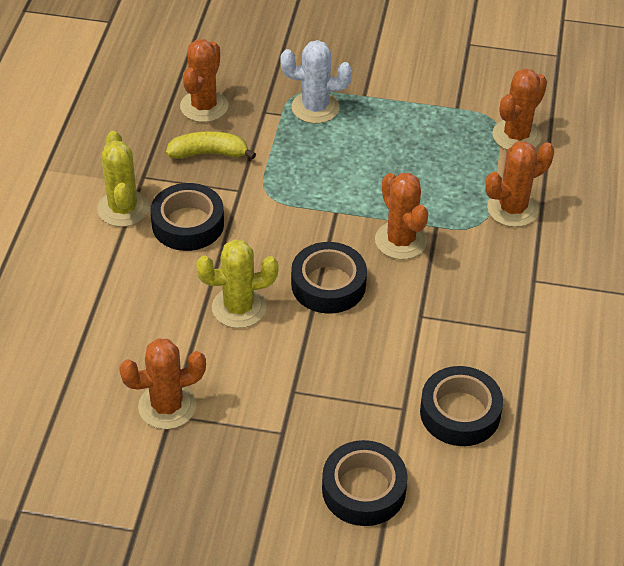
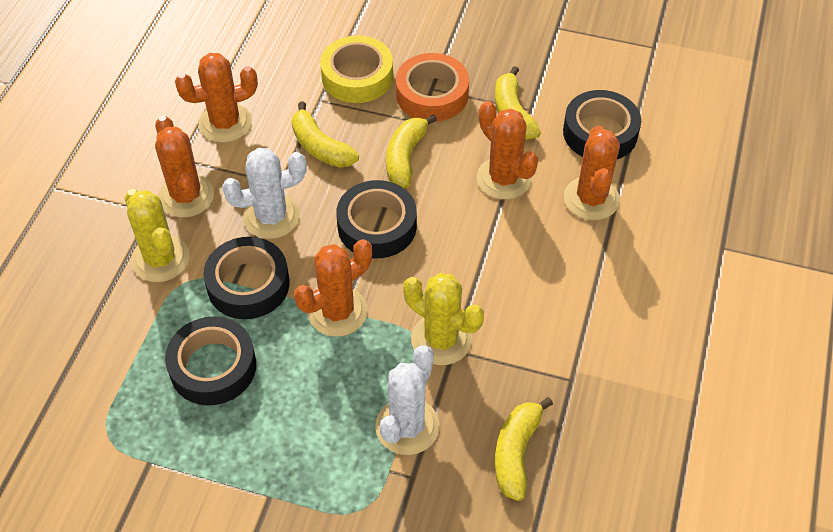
orange tape: 0 -> 1
white cactus: 1 -> 2
yellow banana: 1 -> 4
yellow tape: 0 -> 1

